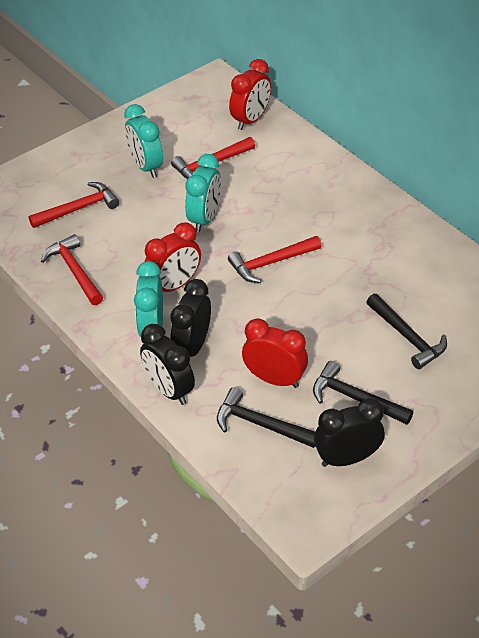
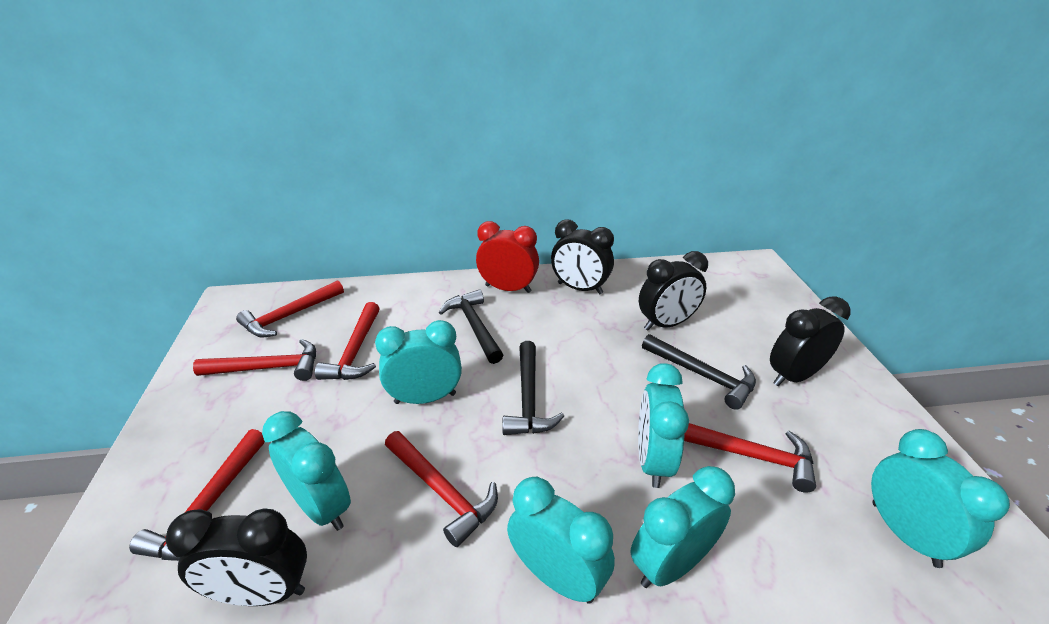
black clock: 3 -> 4
red clock: 3 -> 1
red hammer: 4 -> 6
turquoise clock: 3 -> 6

